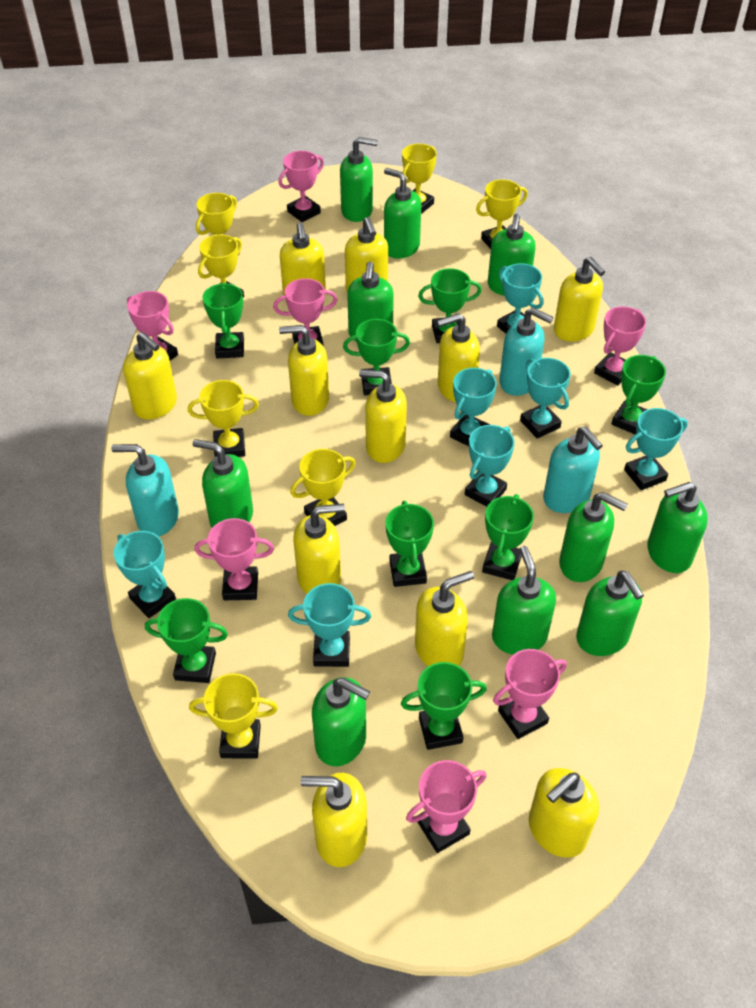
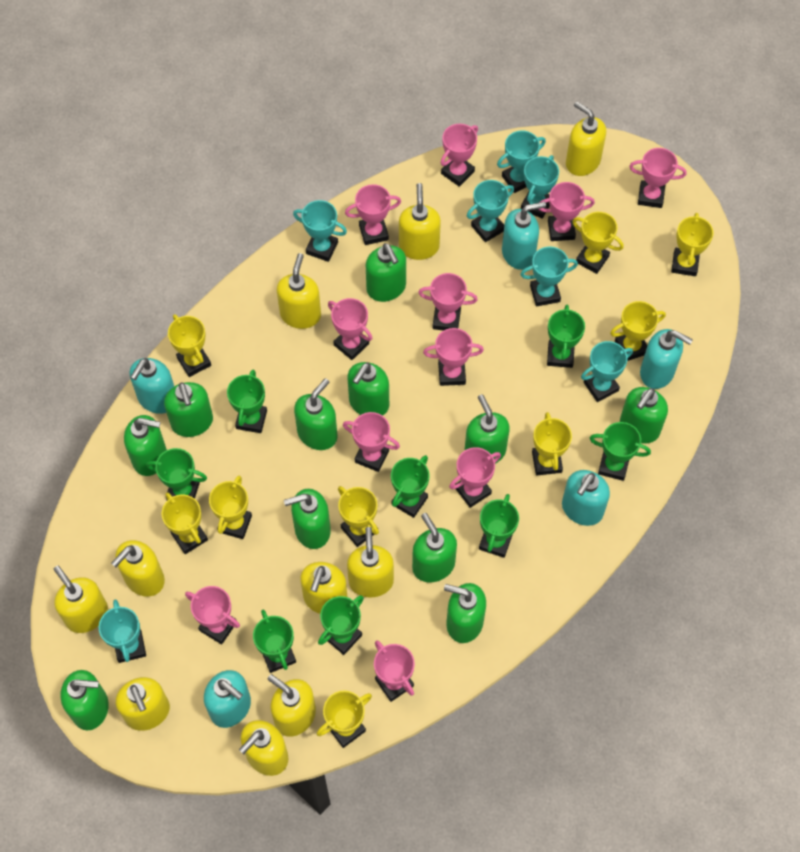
green soap dispenser: 10 -> 11
pink trophy: 7 -> 11
turquoise soap dispenser: 3 -> 5
yellow soap dispenser: 11 -> 10
yellow trophy: 7 -> 9

